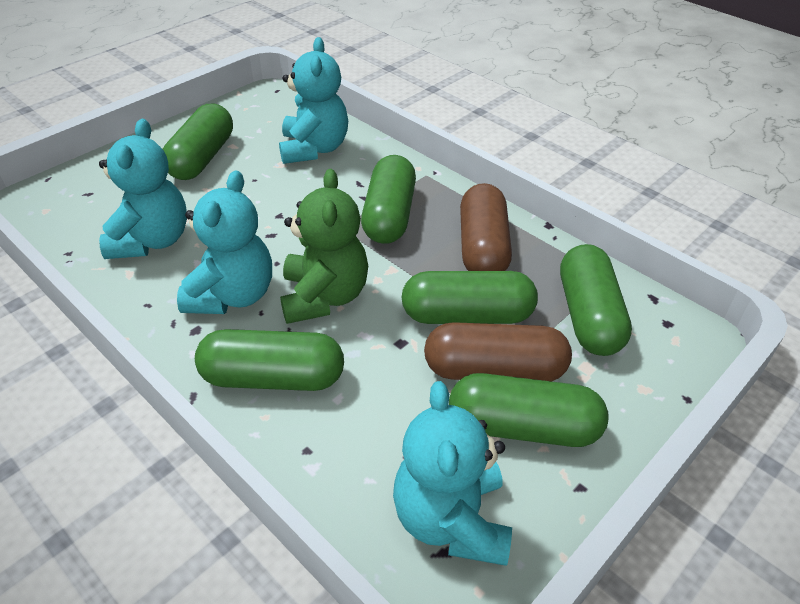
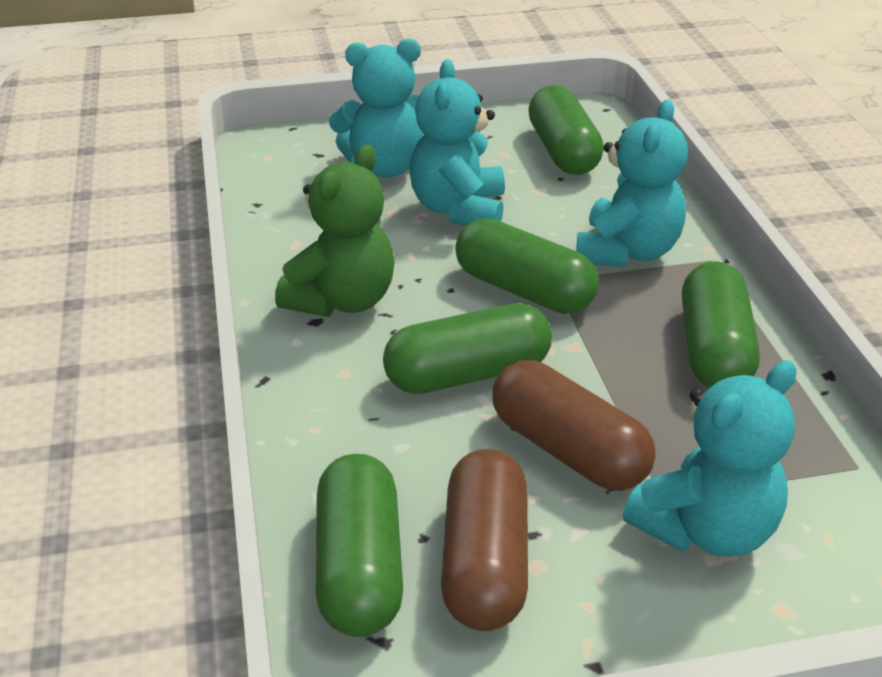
green capsule: 6 -> 5

